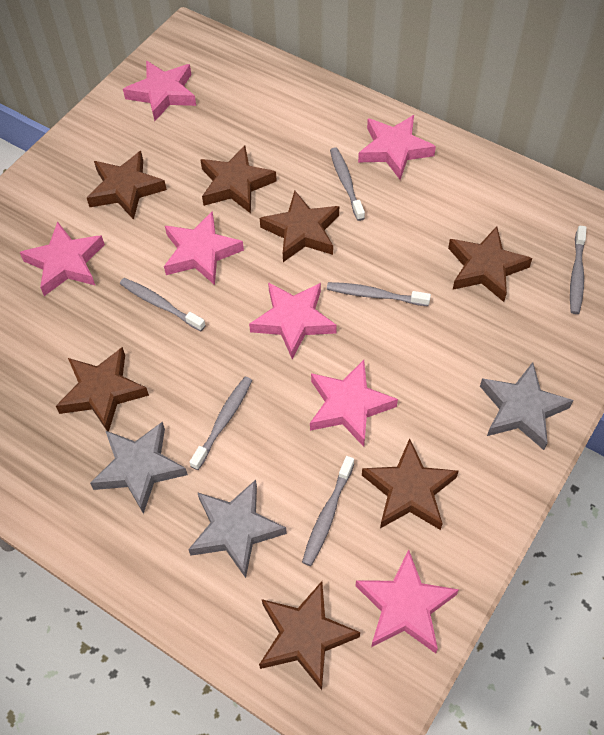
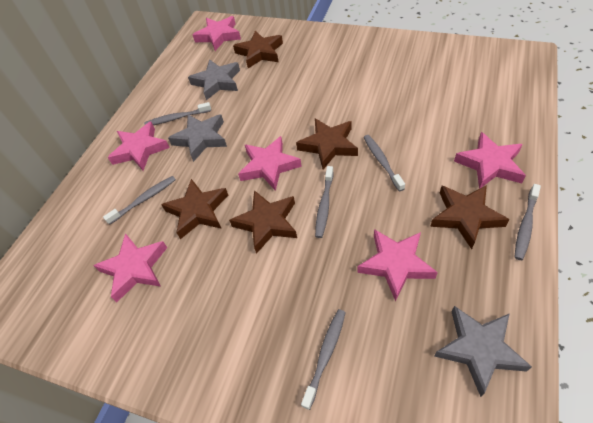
brown star: 7 -> 5
pink star: 7 -> 6

